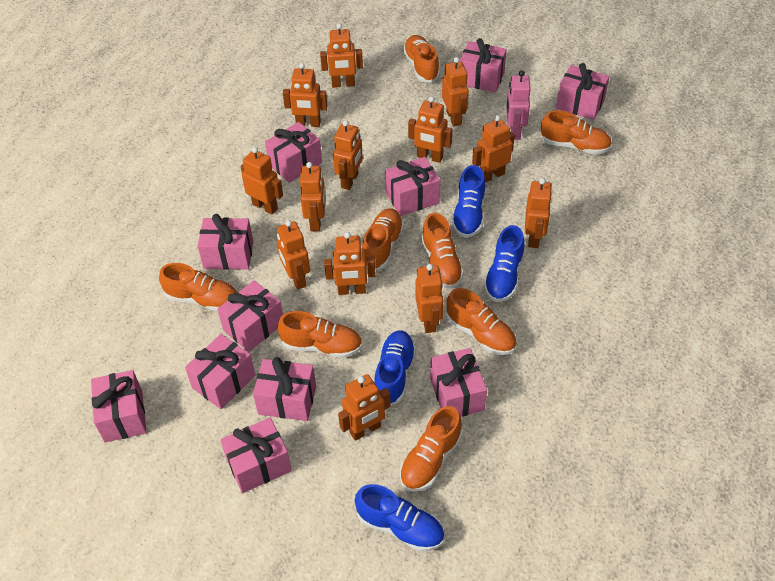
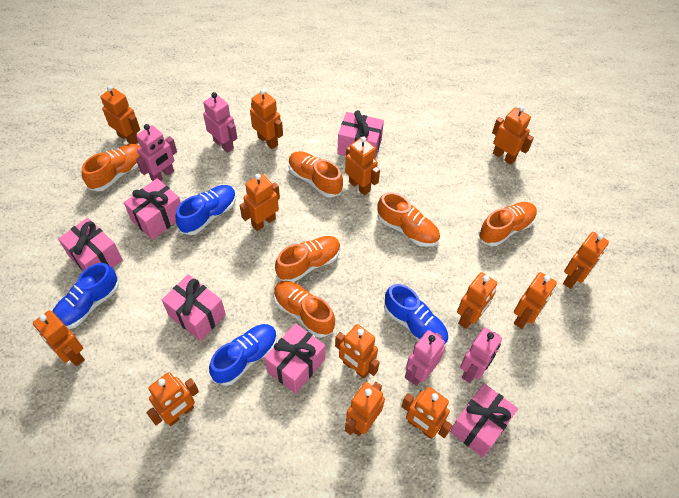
orange shoe: 8 -> 6
pink gift: 11 -> 6
pink robot: 1 -> 4

